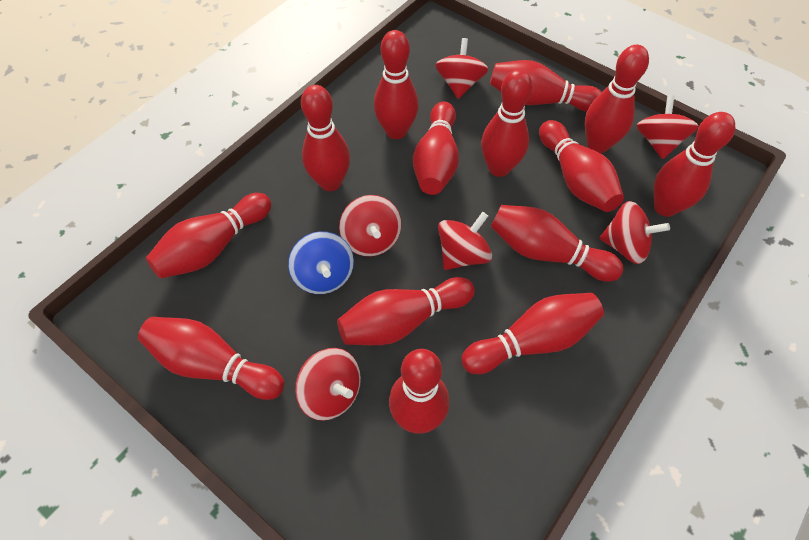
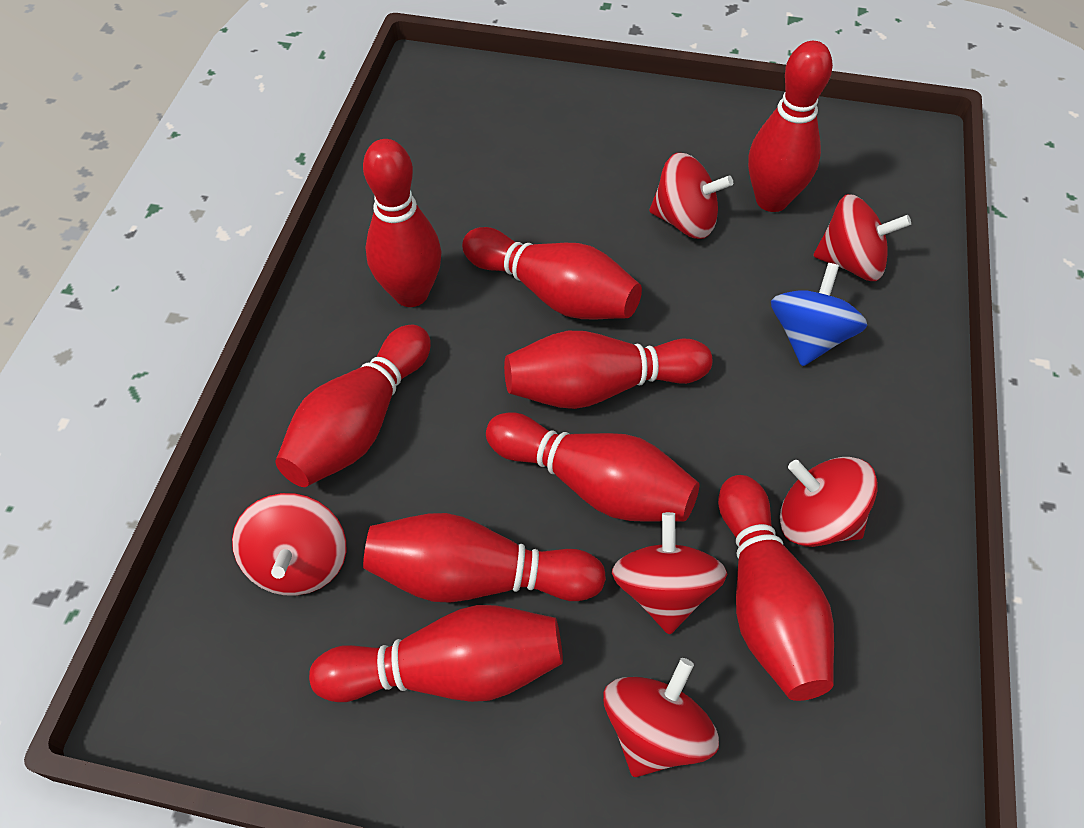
red bowling pin: 14 -> 9

